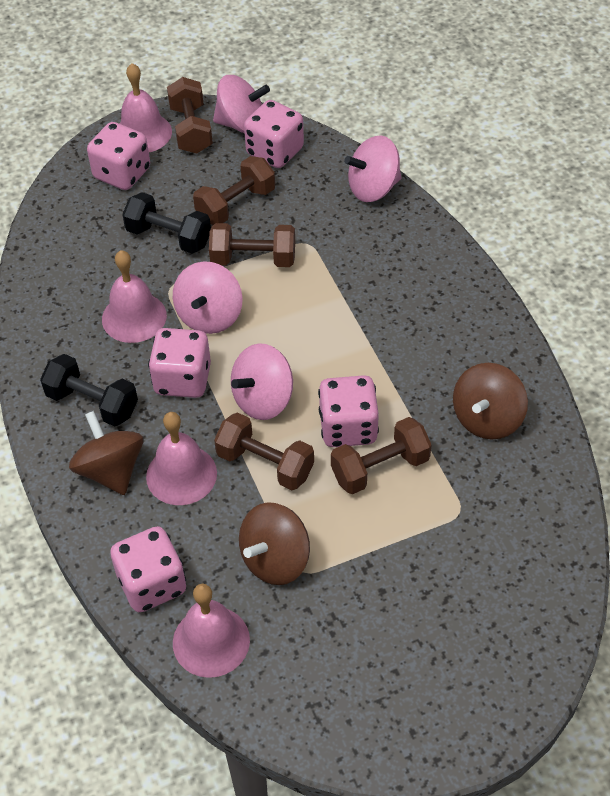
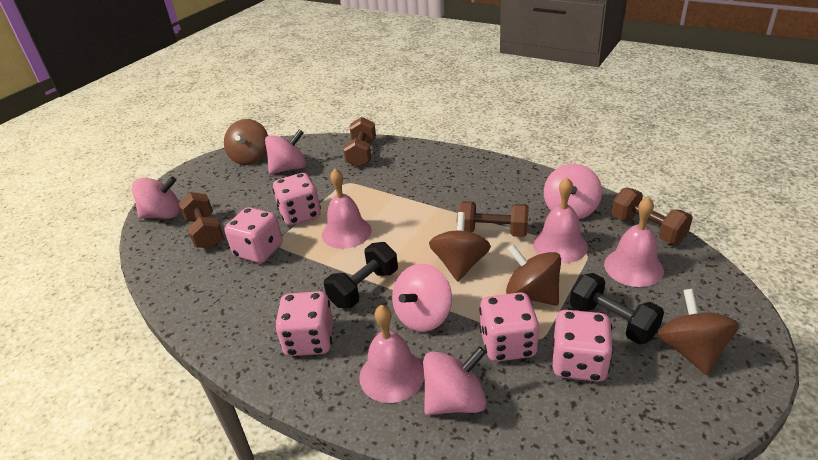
brown dumbbell: 5 -> 4
brown spinning top: 3 -> 4
pink spinning top: 4 -> 5

